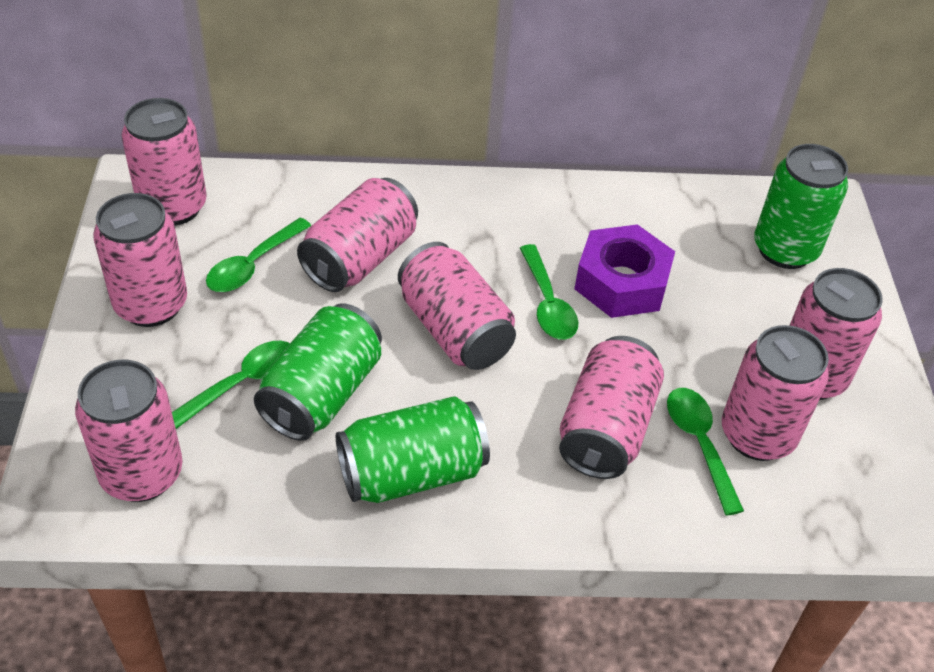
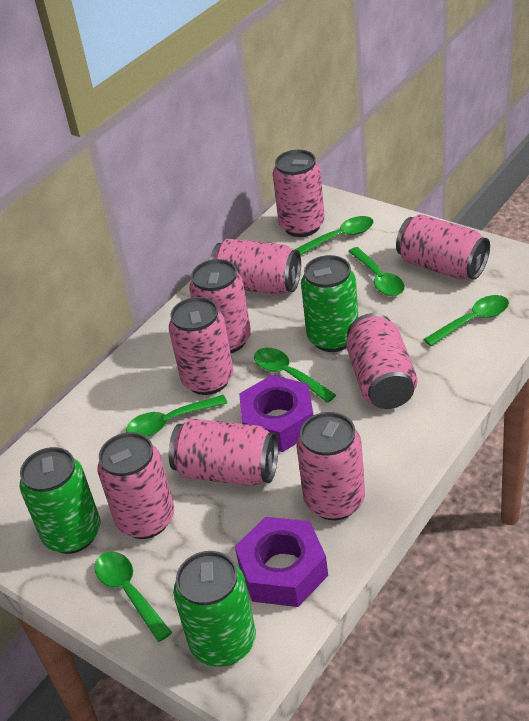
green spoon: 4 -> 6
pink can: 8 -> 9
purple nut: 1 -> 2

